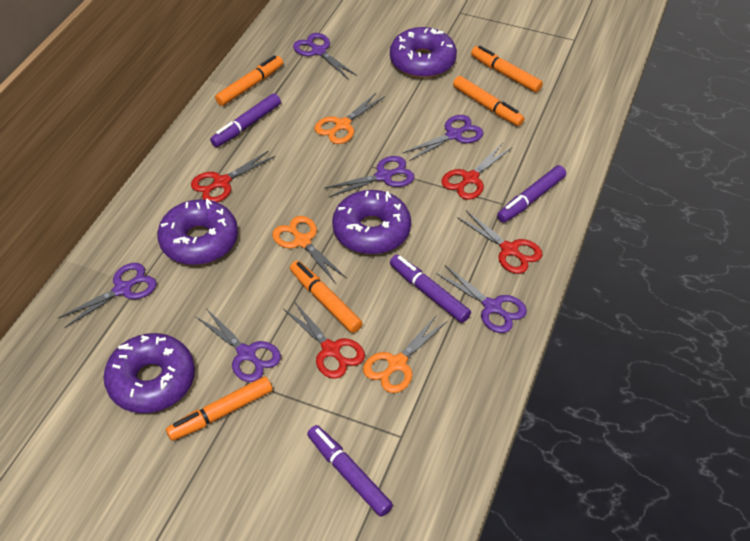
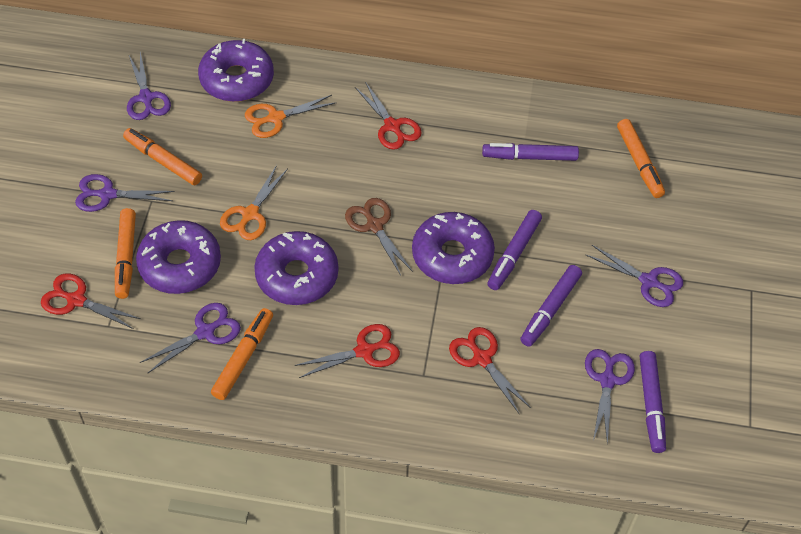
brown scissors: 0 -> 1
orange marker: 5 -> 4
orange scissors: 3 -> 2
purple scissors: 6 -> 5

